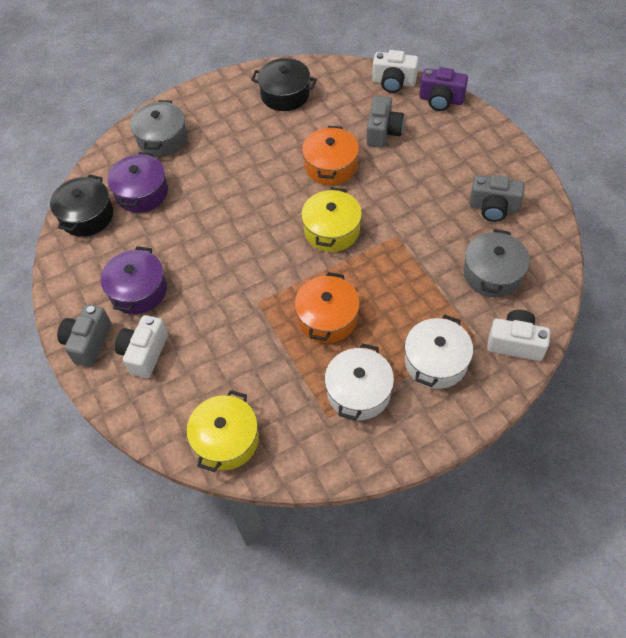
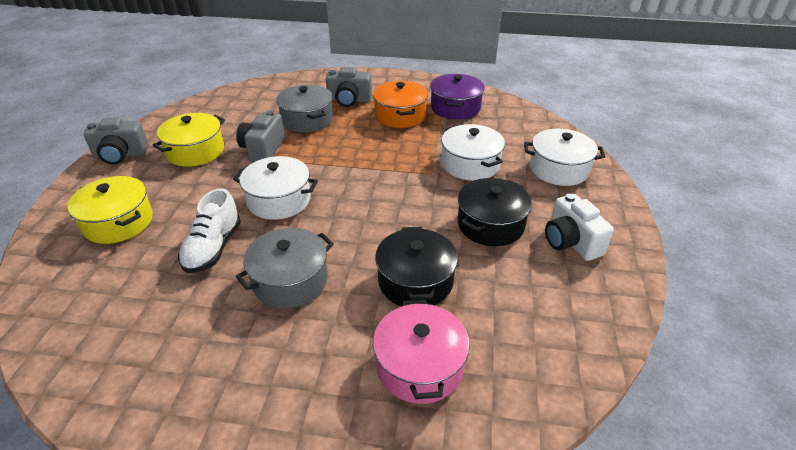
orange pot: 2 -> 1
pink pot: 0 -> 1
purple camera: 1 -> 0
purple pot: 2 -> 1
white camera: 3 -> 1
white pot: 2 -> 3
white shoe: 0 -> 1

